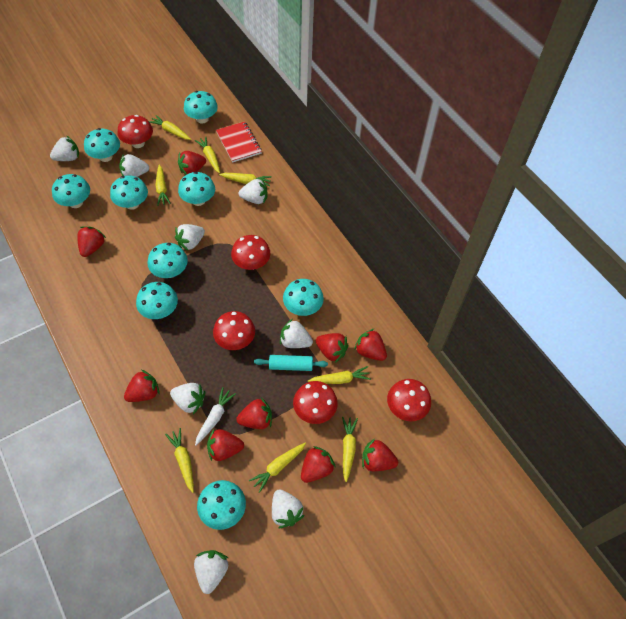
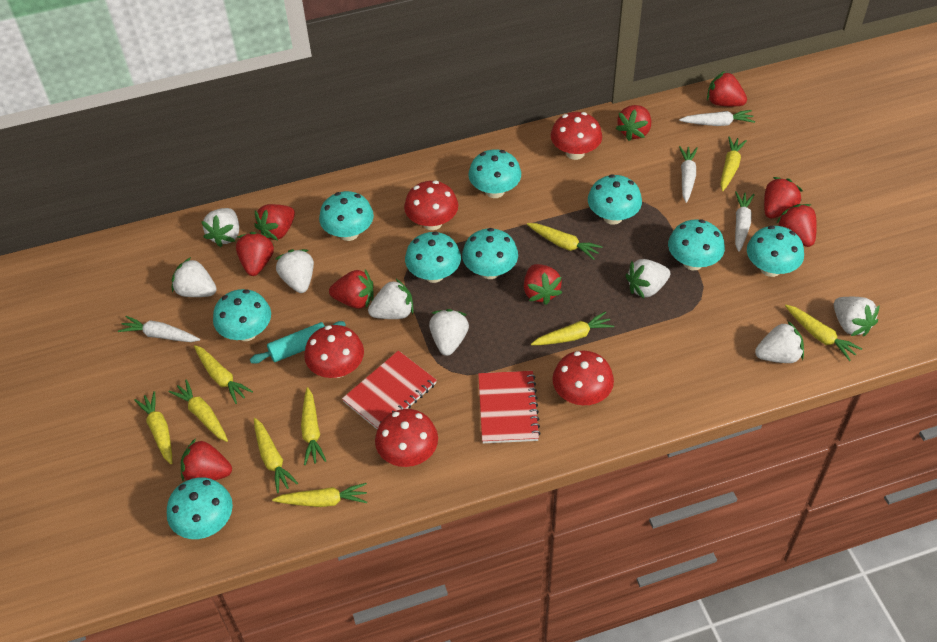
red notebook: 1 -> 2
white carrot: 1 -> 4
yellow carrot: 8 -> 10

